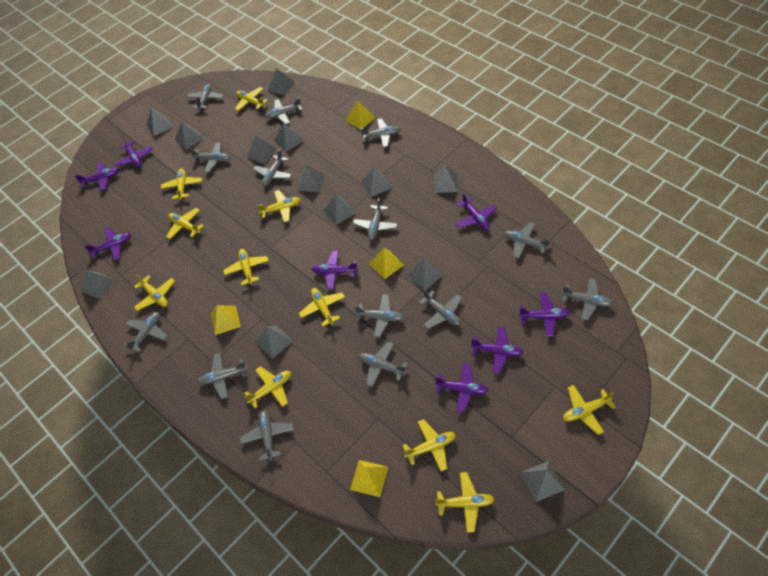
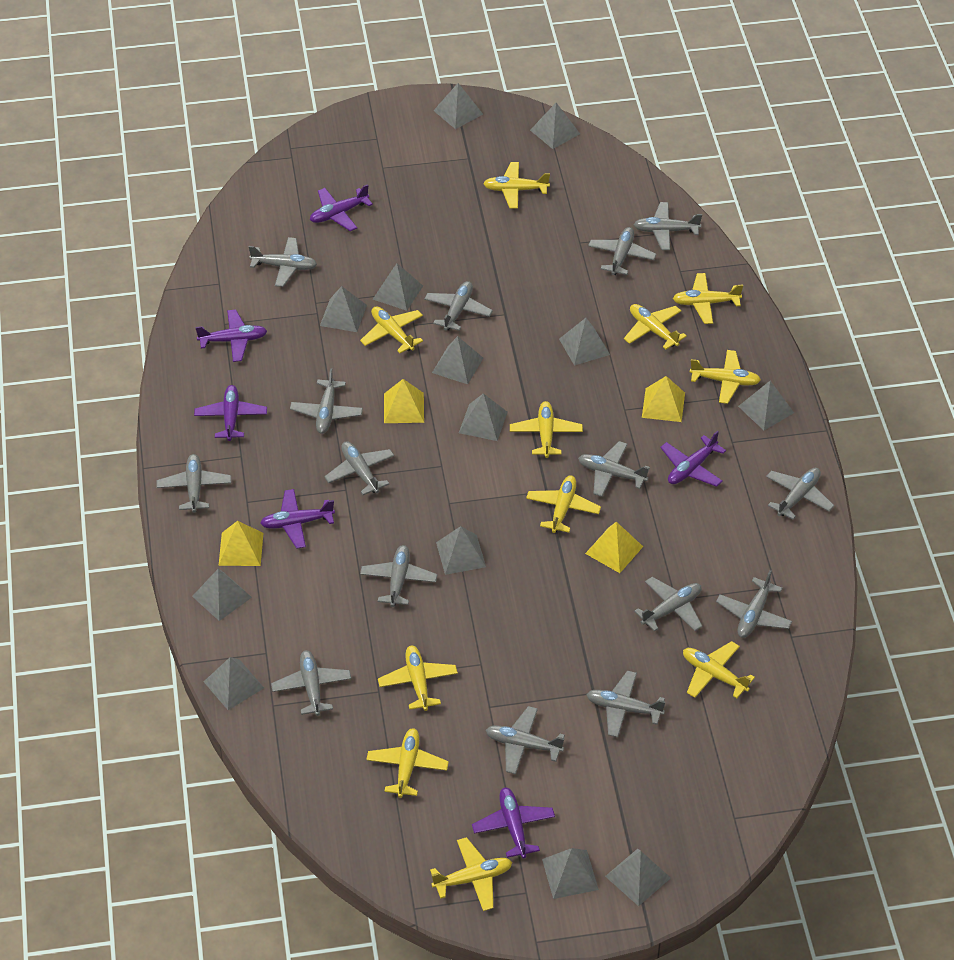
grey plane: 14 -> 15
purple plane: 8 -> 6

